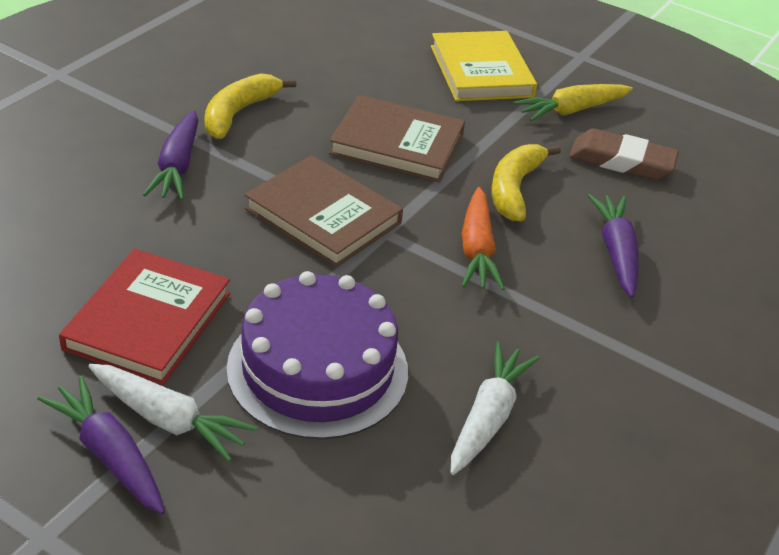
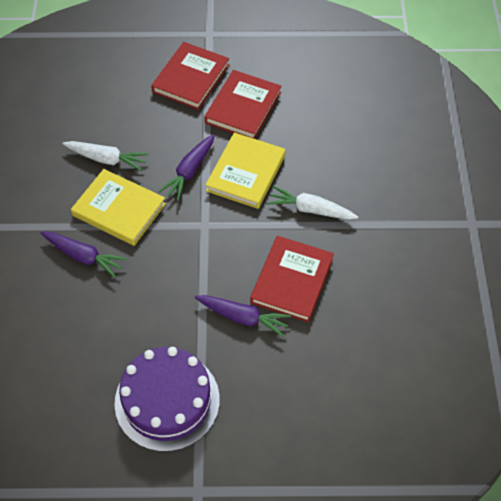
brown book: 2 -> 0
brown eraser: 1 -> 0
orange carrot: 1 -> 0
red book: 1 -> 3
yellow banana: 2 -> 0
yellow book: 1 -> 2
yellow carrot: 1 -> 0

